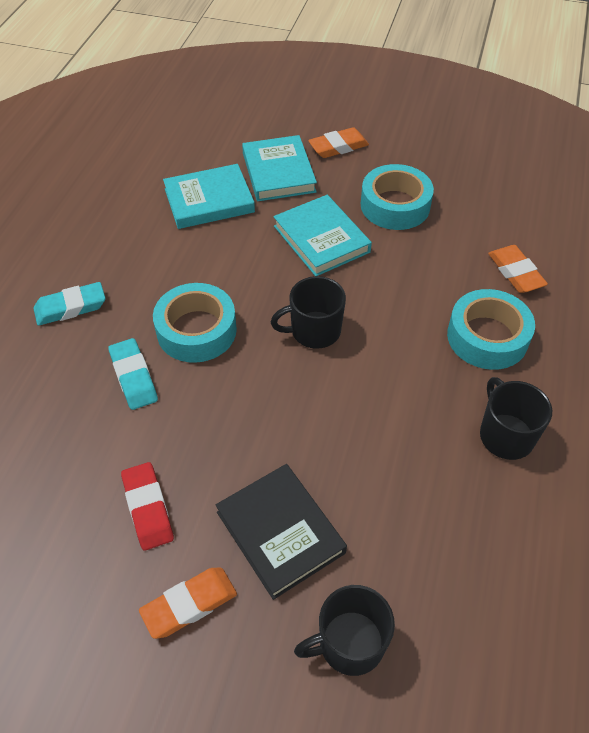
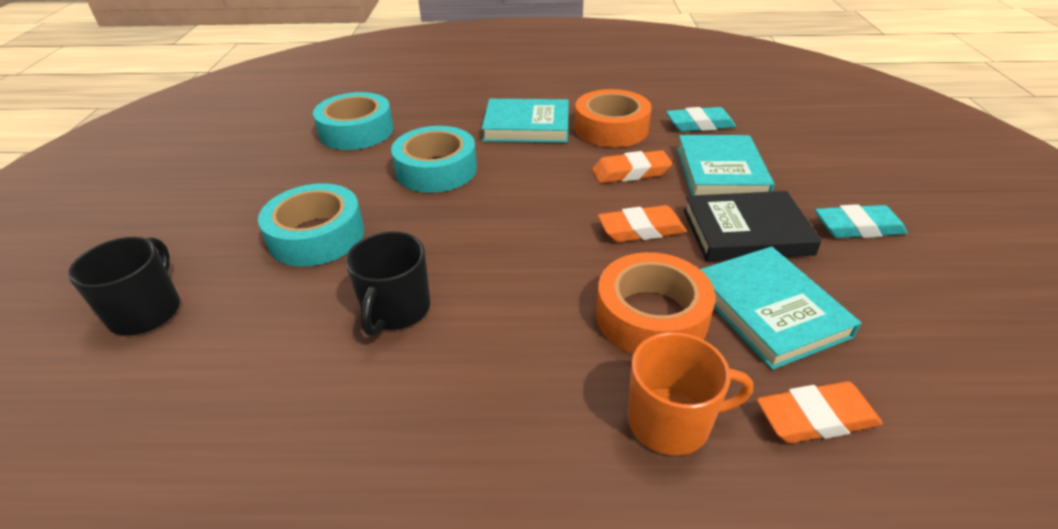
black mug: 3 -> 2
orange mug: 0 -> 1
orange tape: 0 -> 2
red eraser: 1 -> 0

